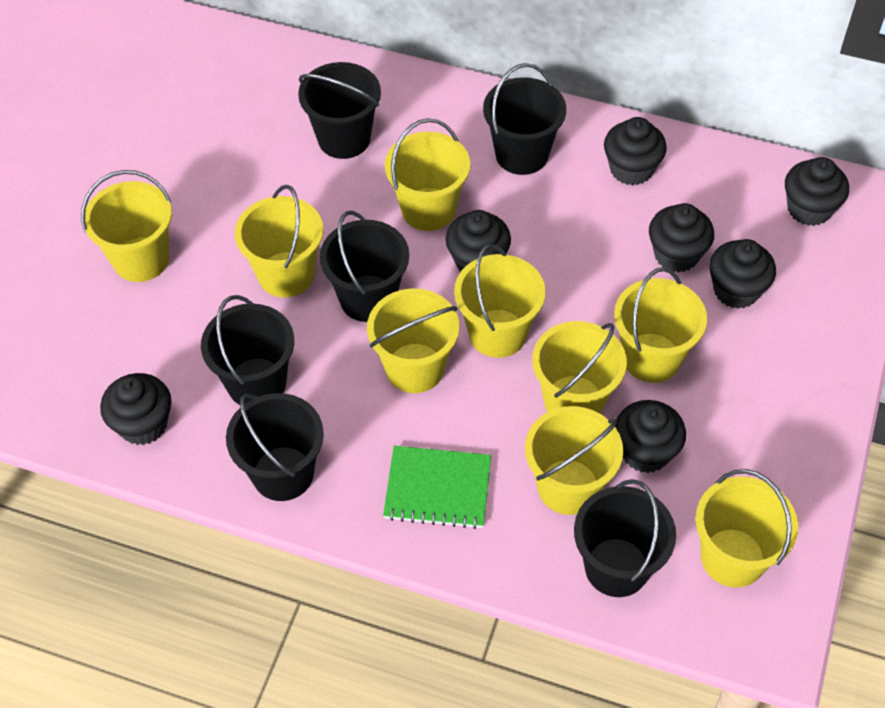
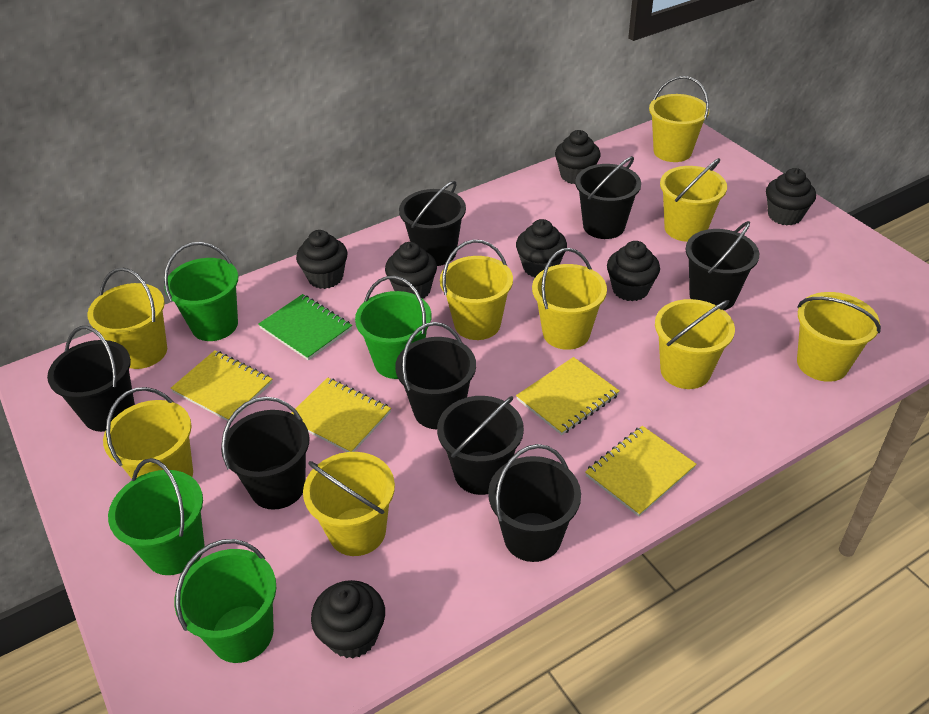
black bucket: 6 -> 8
green bucket: 0 -> 4
yellow notebook: 0 -> 4

